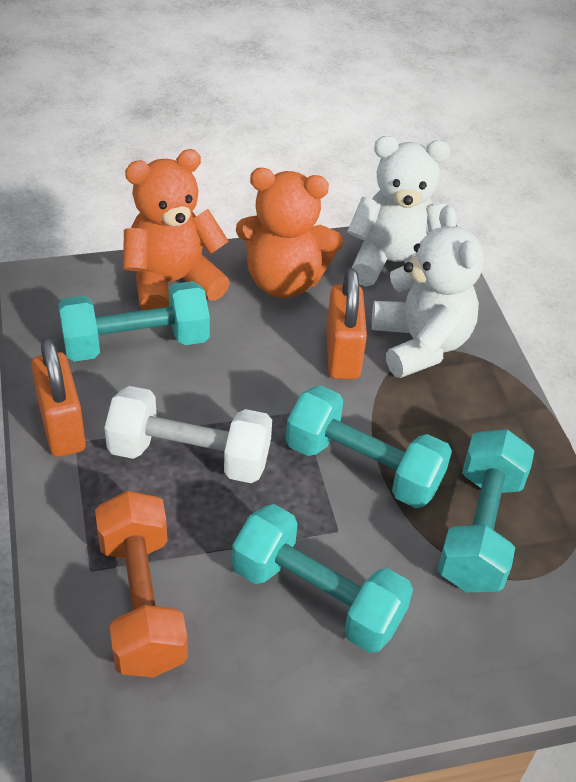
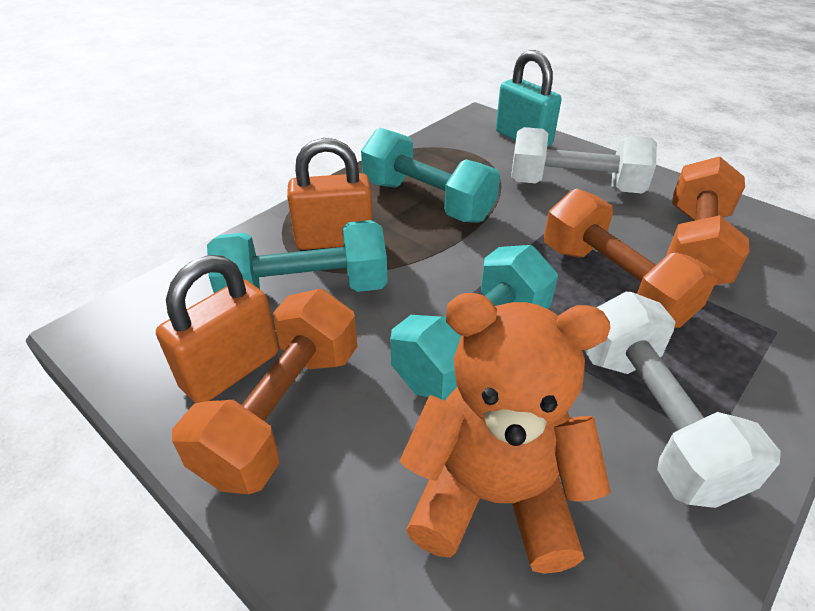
orange dumbbell: 1 -> 3
orange teddy bear: 2 -> 1
turquoise dumbbell: 4 -> 3
turquoise padlock: 0 -> 1
white dumbbell: 1 -> 2
white teddy bear: 2 -> 0

